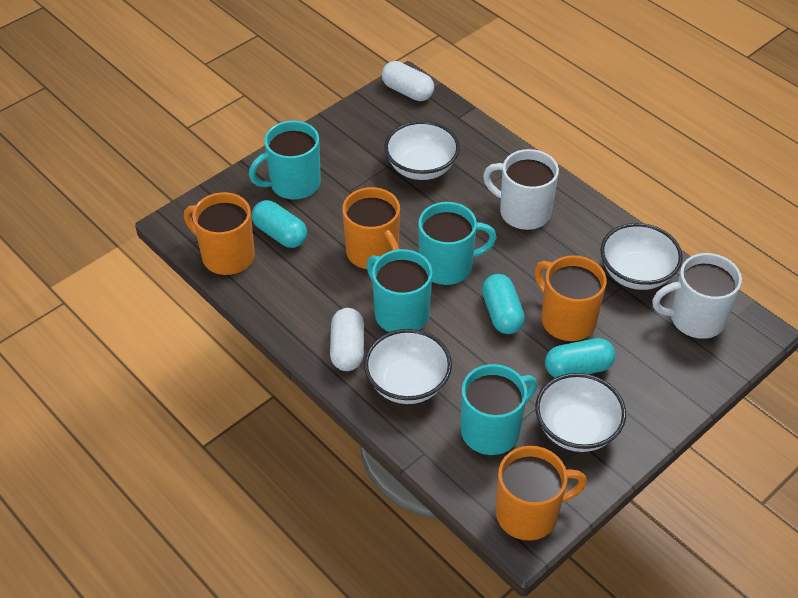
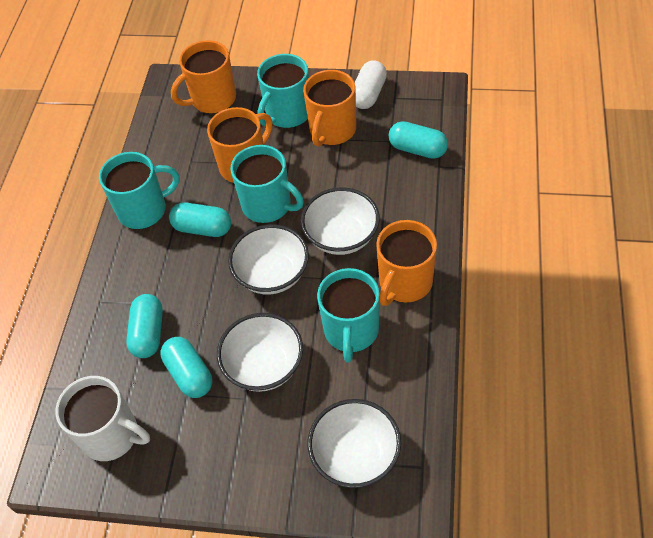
turquoise capsule: 3 -> 4
white capsule: 2 -> 1
white mug: 2 -> 1

